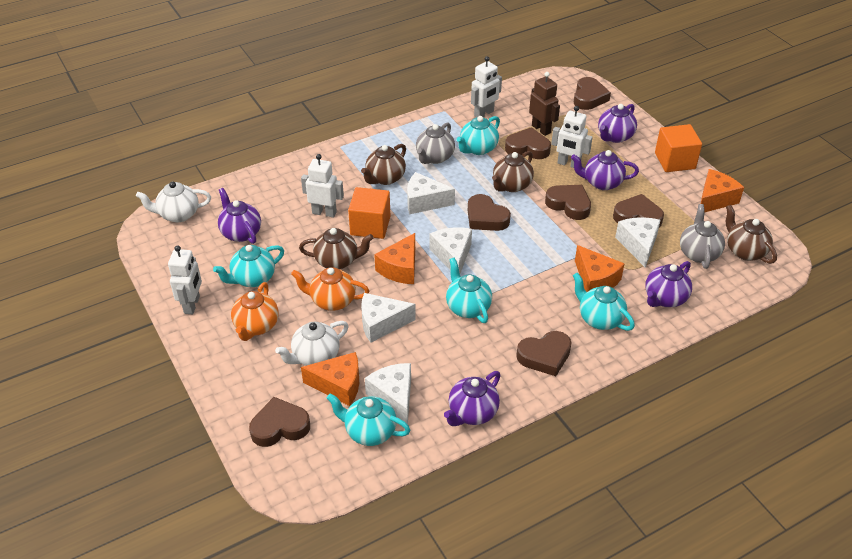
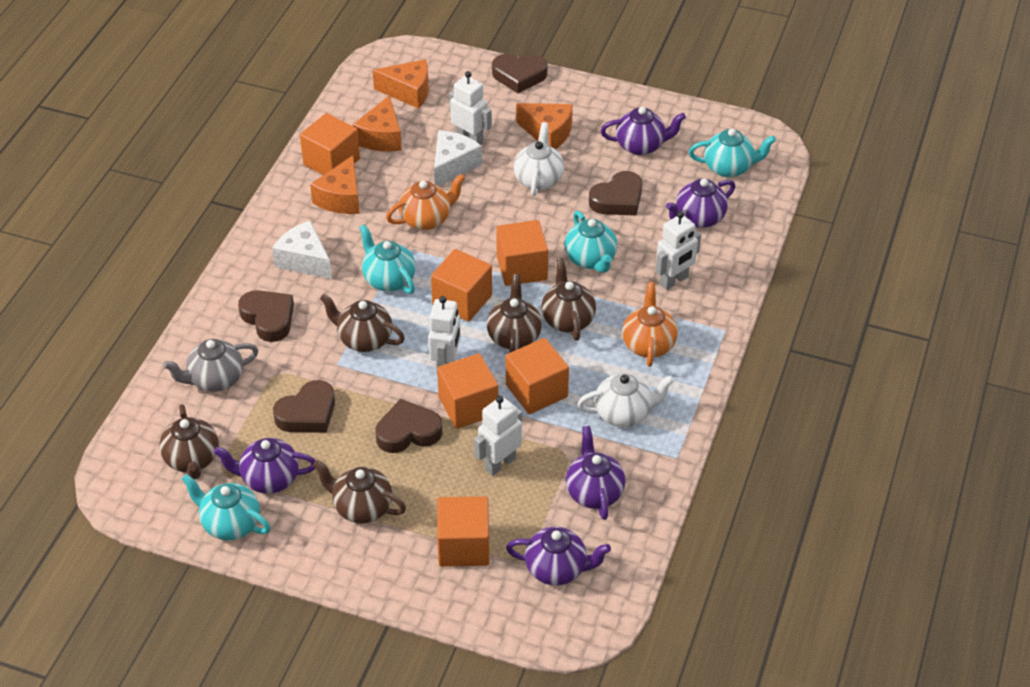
brown heart: 7 -> 5
brown robot: 1 -> 0
brown teapot: 4 -> 5
grey teapot: 2 -> 1
orange cube: 2 -> 6
turquoise teapot: 5 -> 4
white cheese: 5 -> 2

